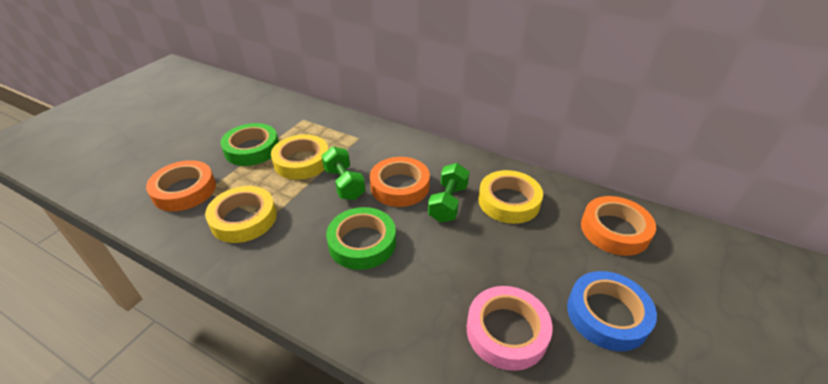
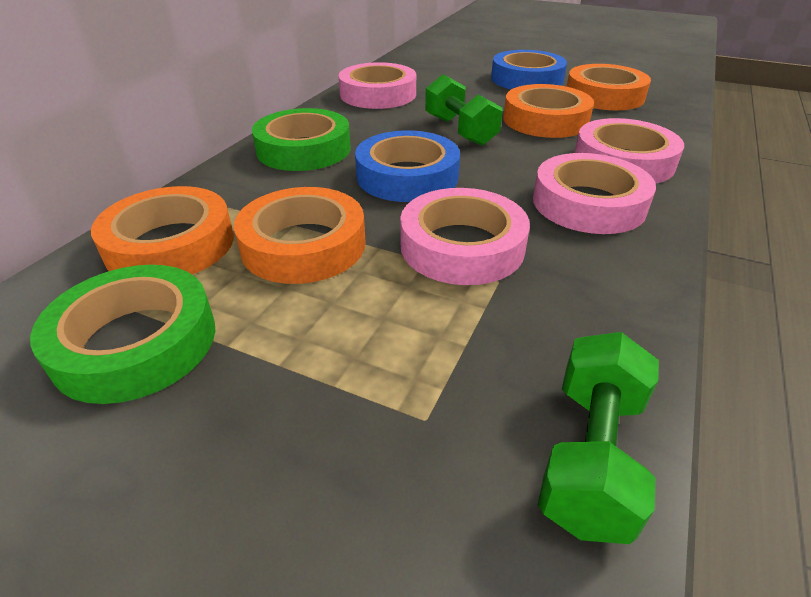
blue tape: 1 -> 2
orange tape: 3 -> 4
pink tape: 1 -> 4
yellow tape: 3 -> 0

